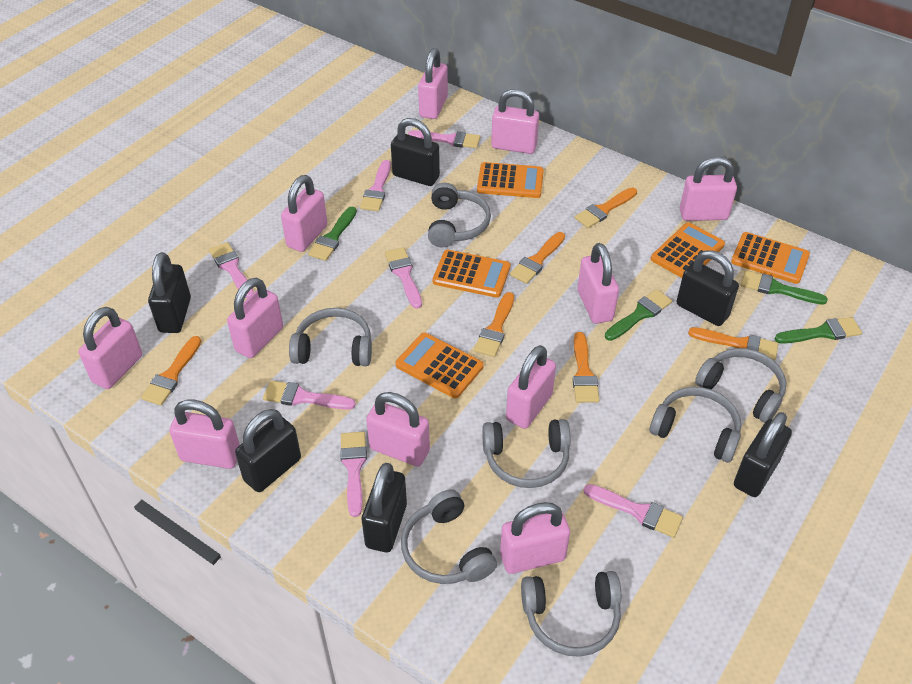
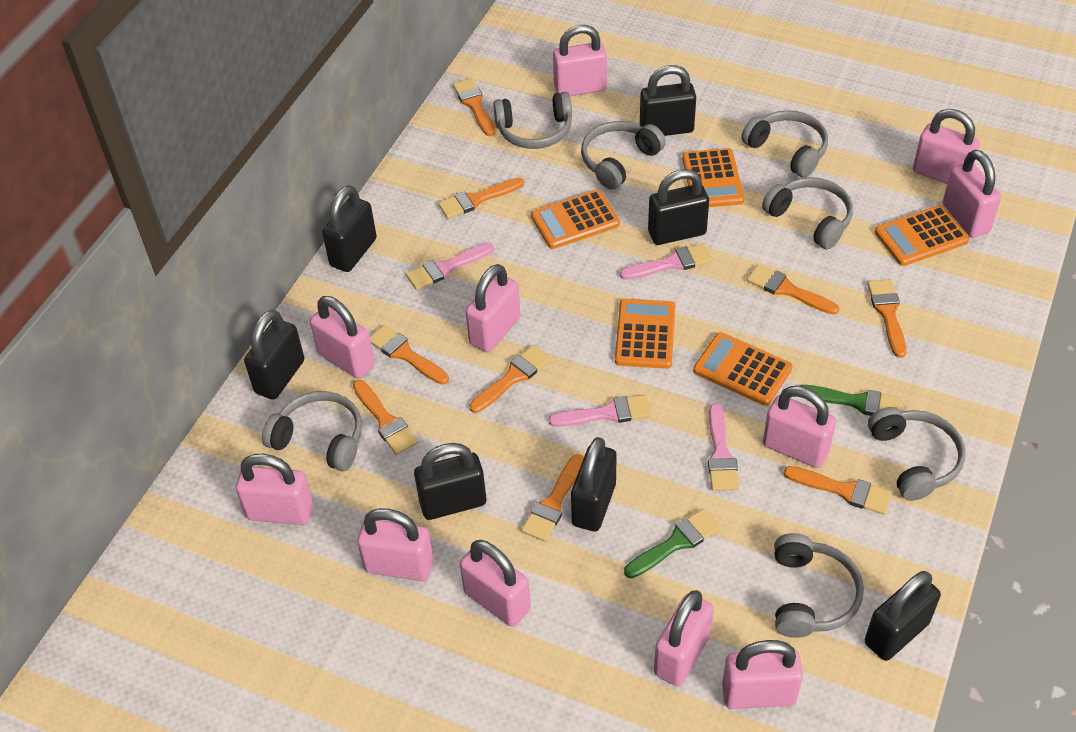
black padlock: 6 -> 7
green brush: 4 -> 2
orange brush: 6 -> 9
pink brush: 7 -> 4

